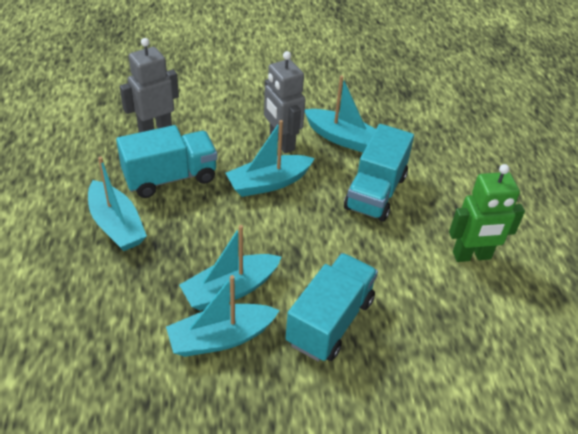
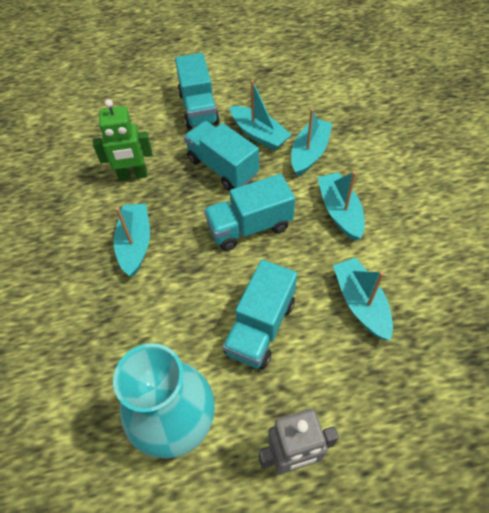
grey robot: 2 -> 1
turquoise truck: 3 -> 4
turquoise vase: 0 -> 1

